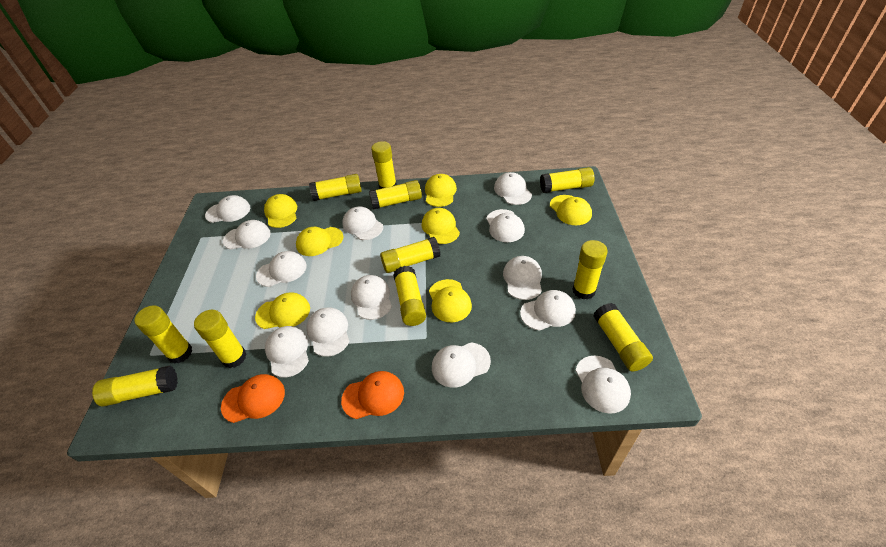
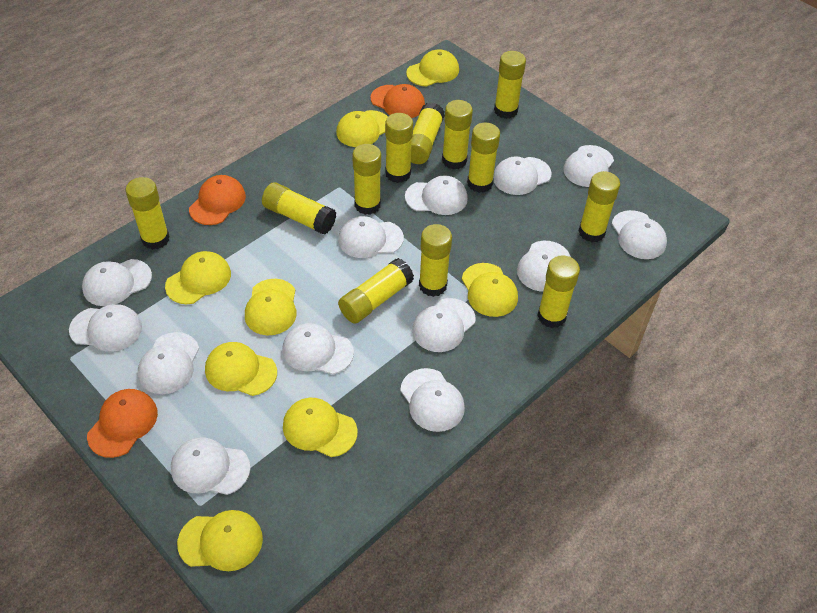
orange cap: 2 -> 3
yellow cap: 7 -> 8
yellow glue stick: 11 -> 12

